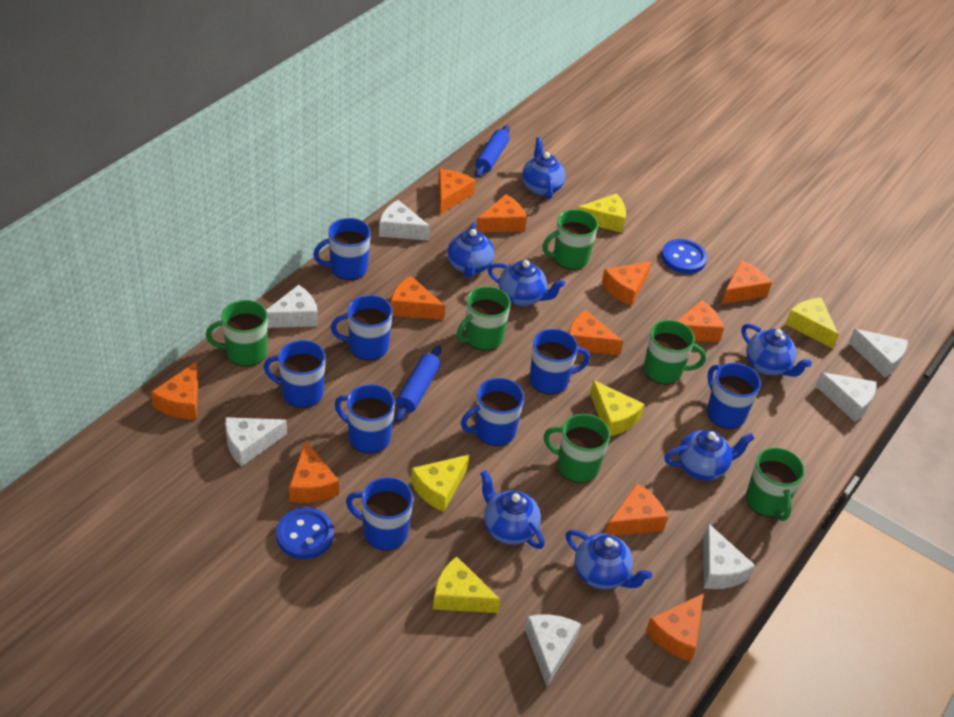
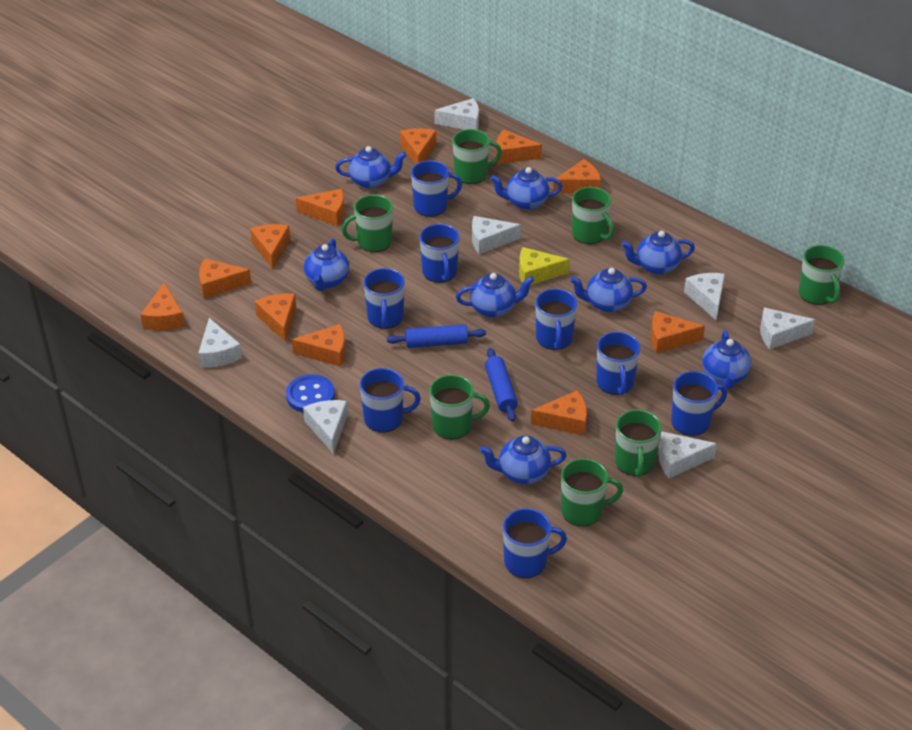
blue button: 2 -> 1
blue teapot: 7 -> 8
green mug: 6 -> 7
yellow cheese: 5 -> 1

